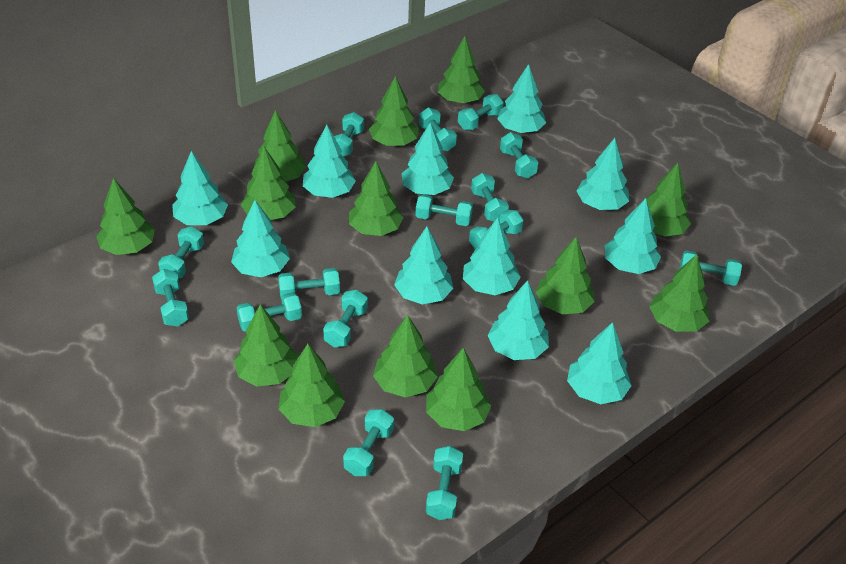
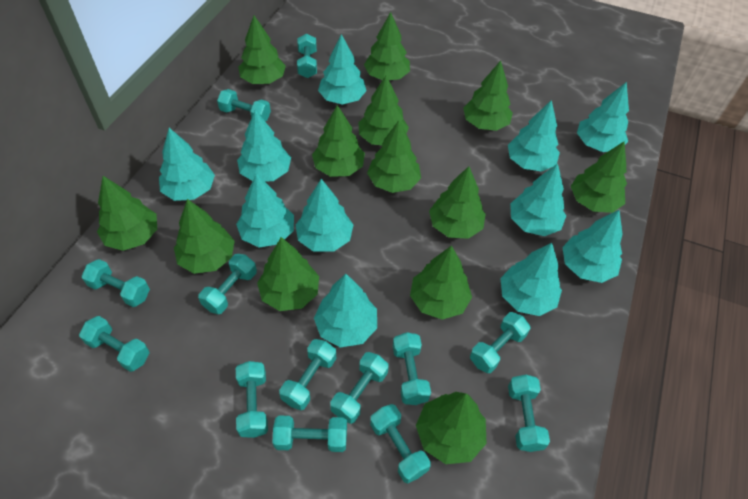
turquoise dumbbell: 15 -> 13

